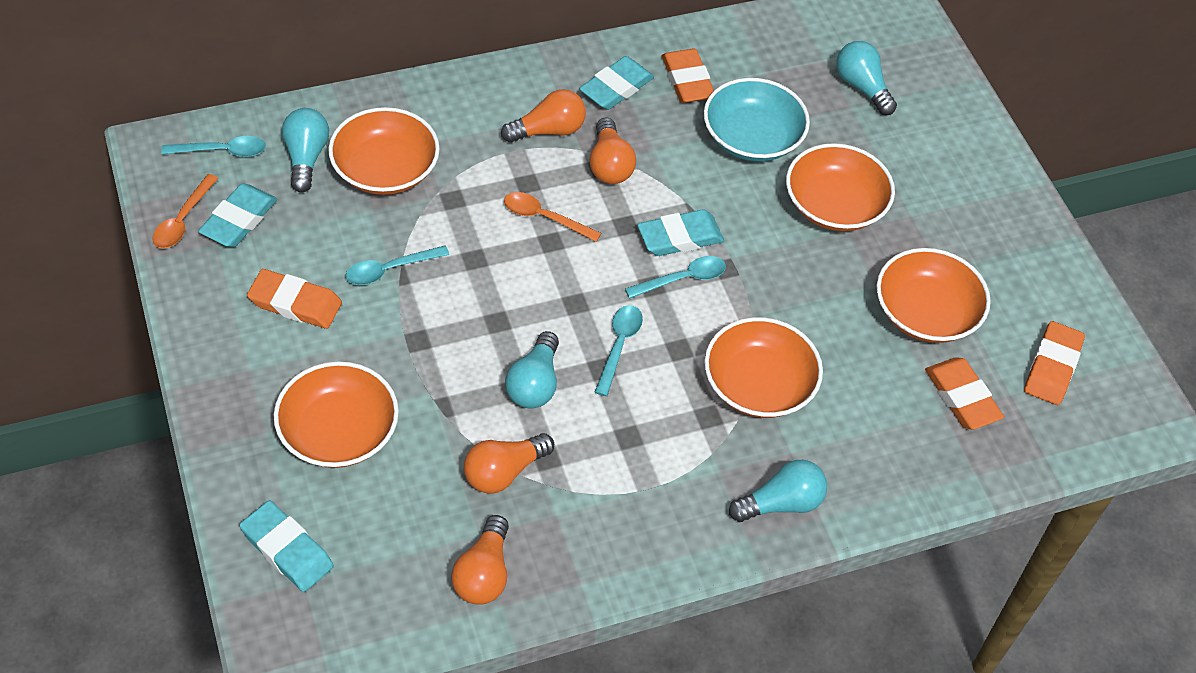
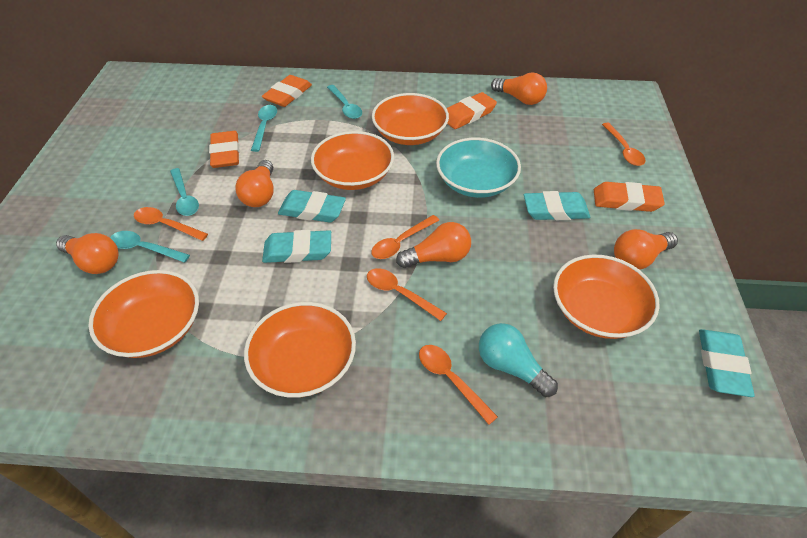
orange light bulb: 4 -> 5
orange spoon: 2 -> 5
turquoise light bulb: 4 -> 1

